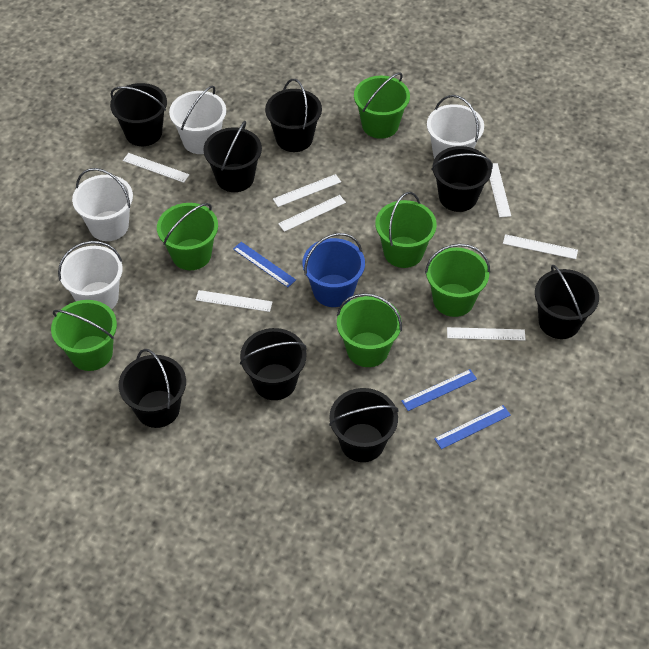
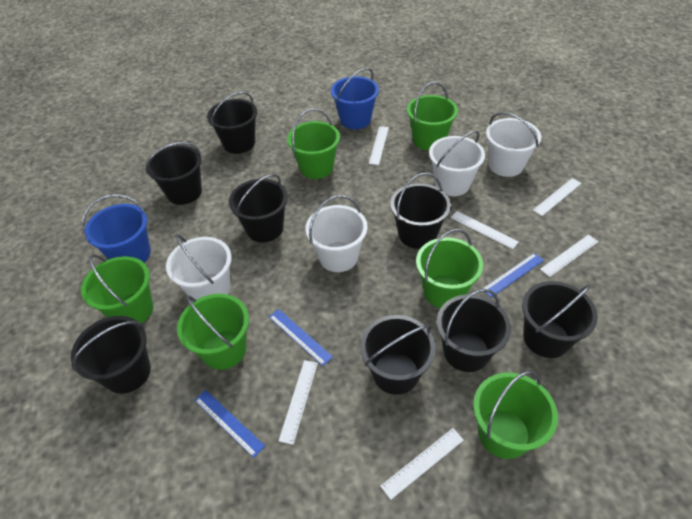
blue bucket: 1 -> 2
white ruler: 7 -> 6

